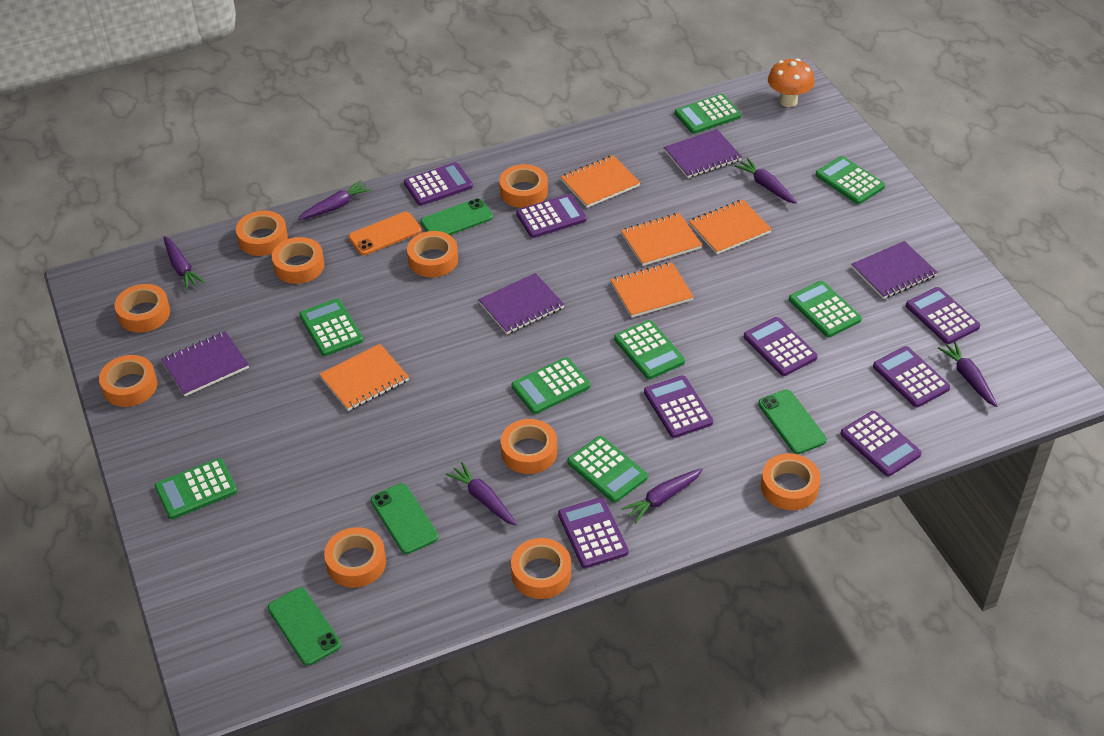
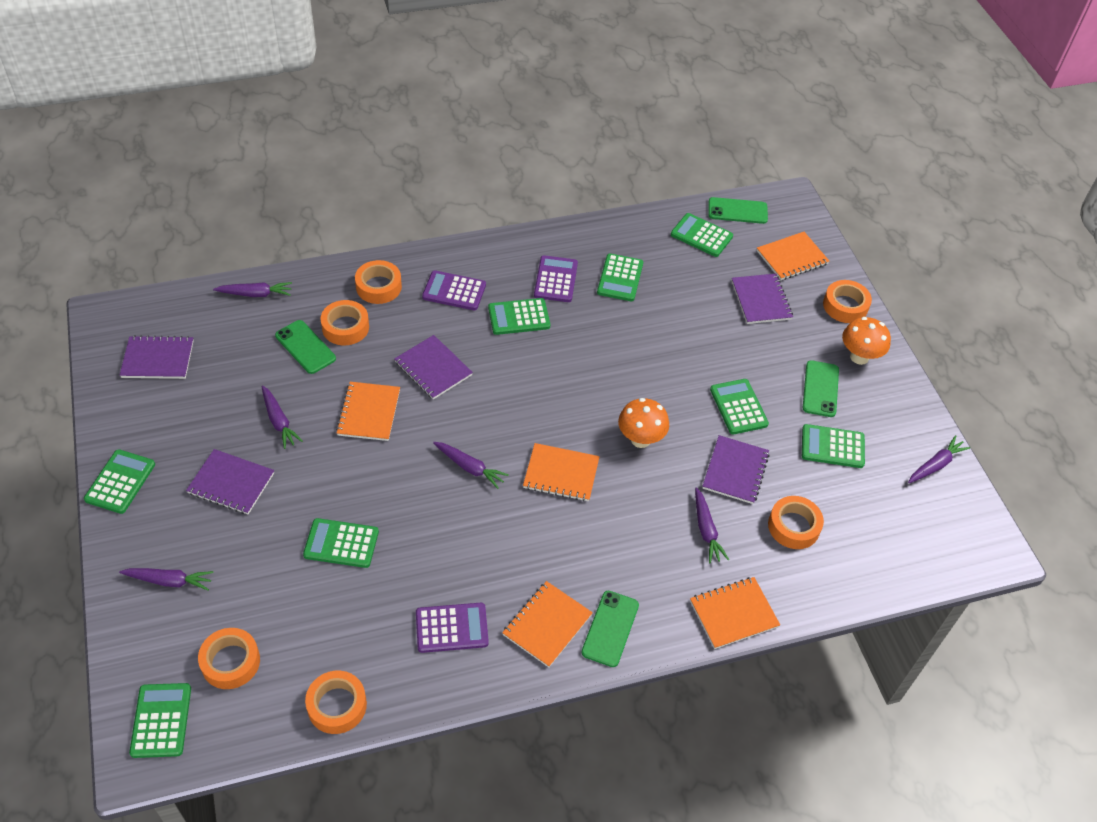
orange mushroom: 1 -> 2
orange phone: 1 -> 0
orange tape: 10 -> 6
purple calculator: 8 -> 3
purple notebook: 4 -> 5

